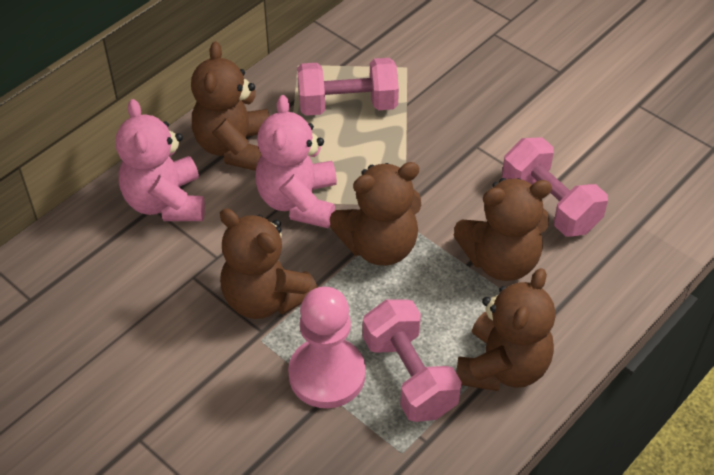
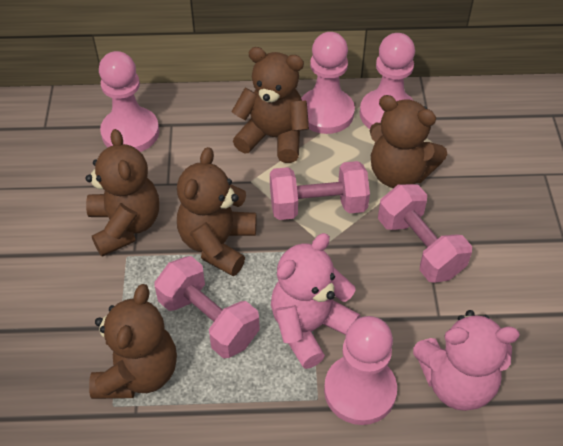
pink pawn: 1 -> 4

